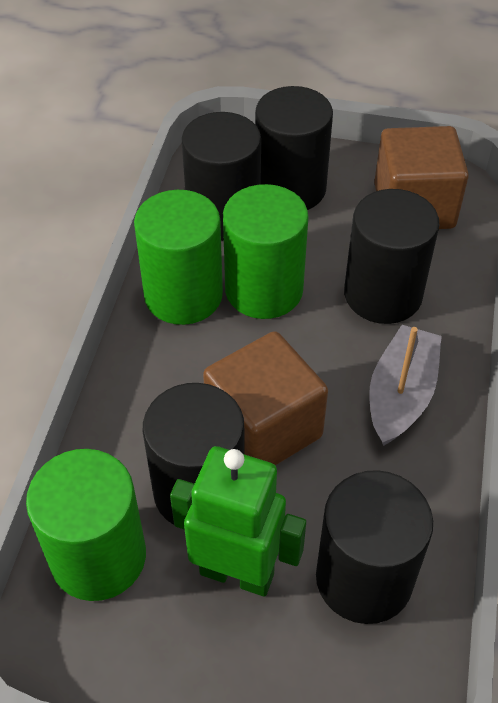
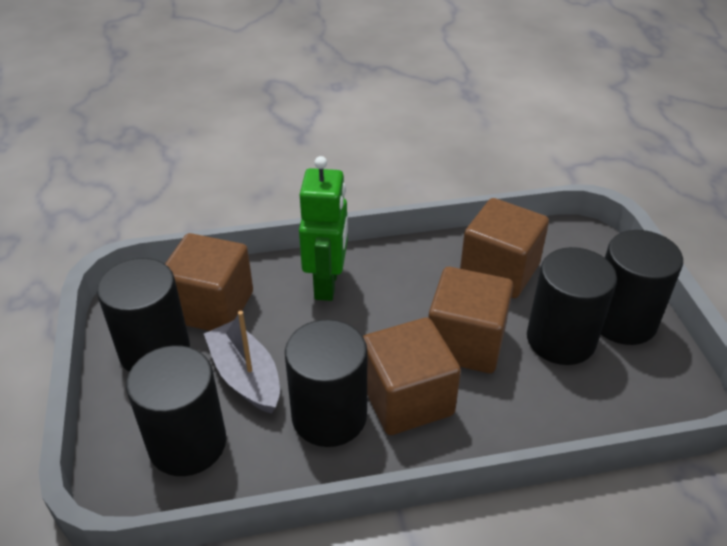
brown cube: 2 -> 4
green cylinder: 3 -> 0

